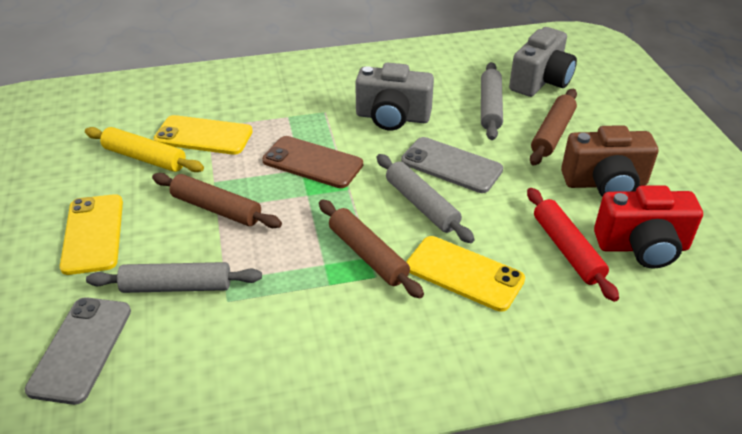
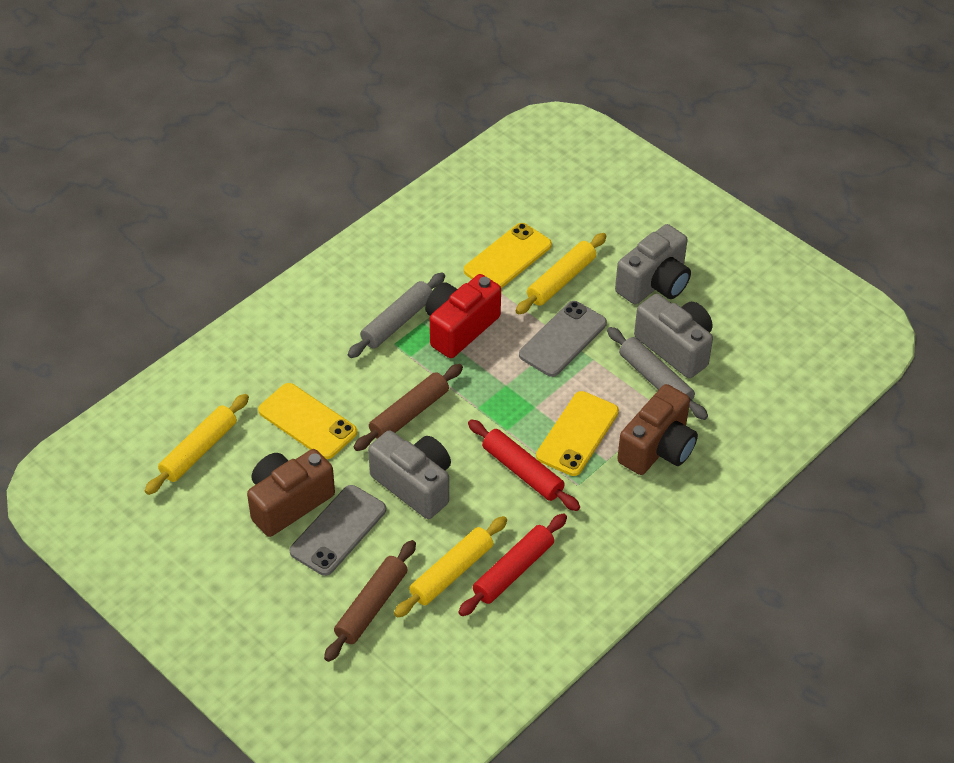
brown camera: 1 -> 2
brown phone: 1 -> 0
brown rolling pin: 3 -> 2
grey camera: 2 -> 3
grey rolling pin: 3 -> 2
red rolling pin: 1 -> 2
yellow rolling pin: 1 -> 3

